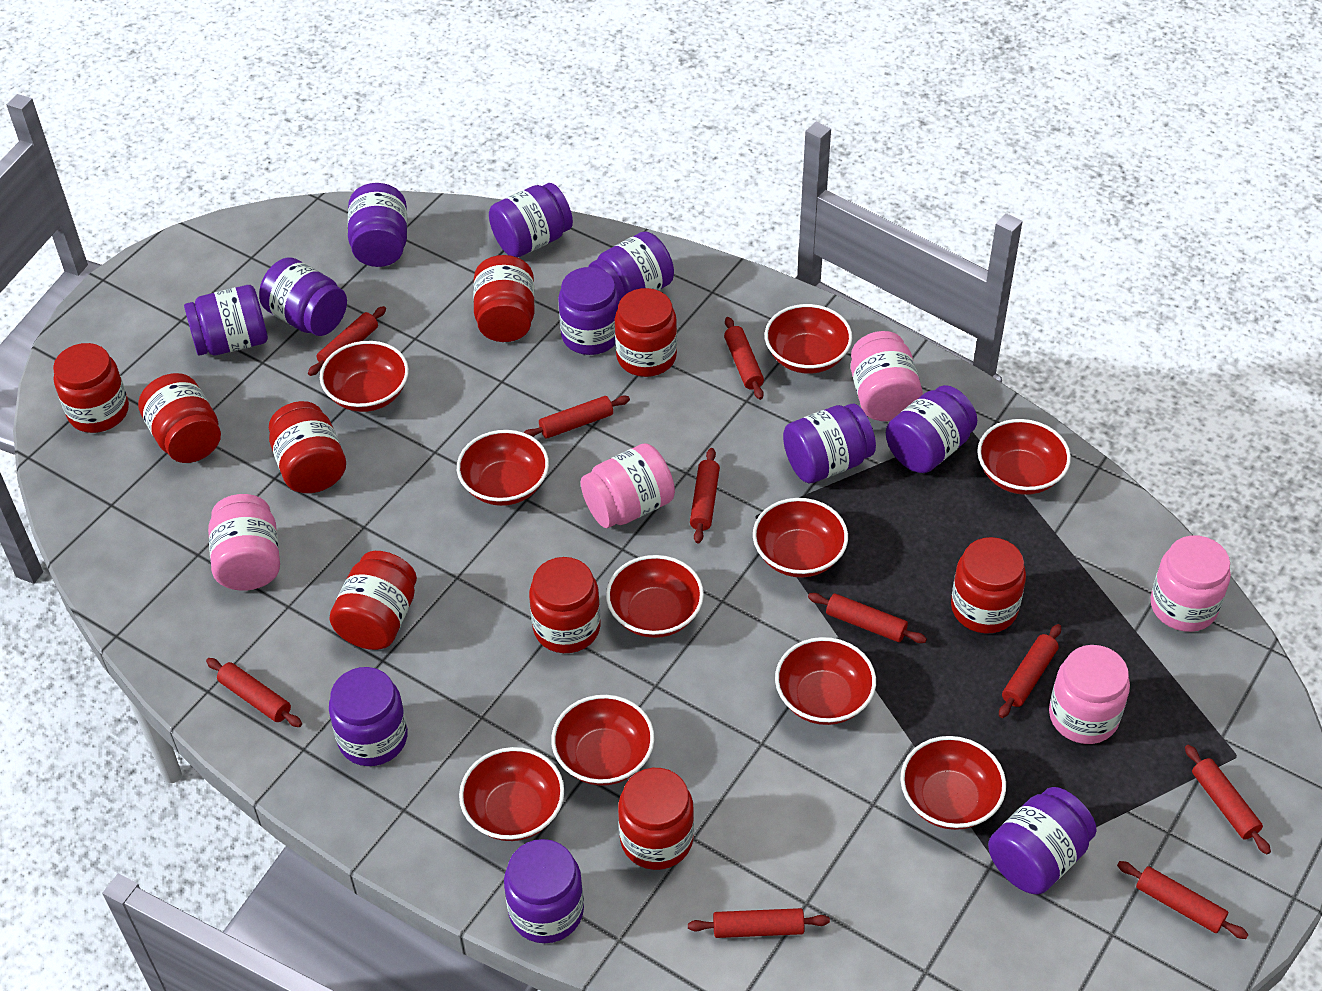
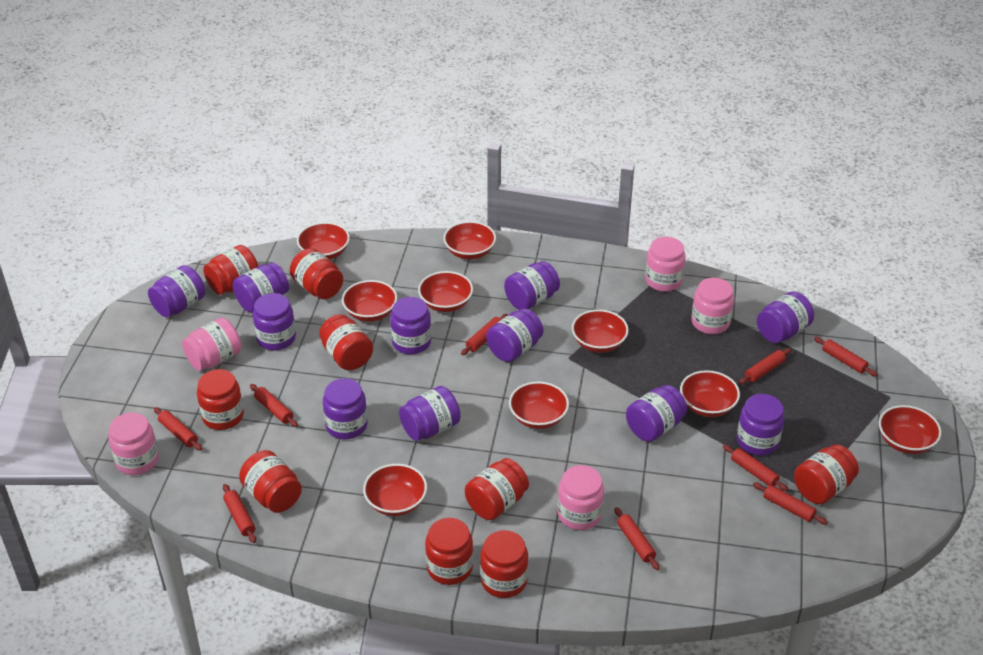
red bowl: 10 -> 9
red rolling pin: 10 -> 9

